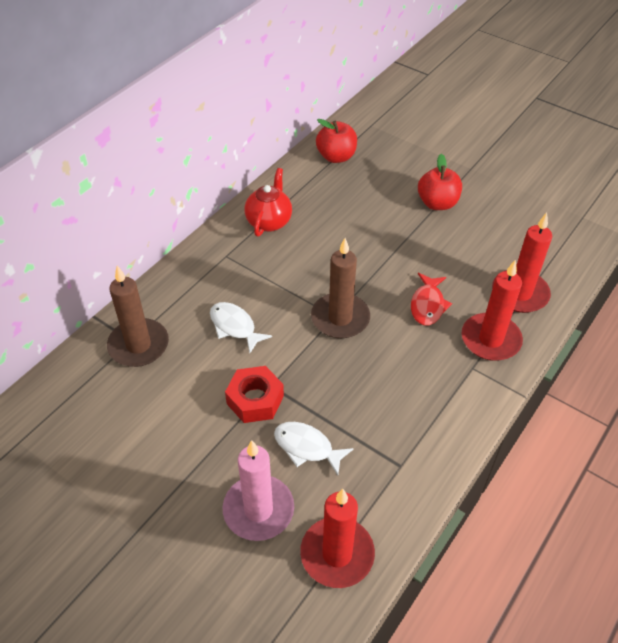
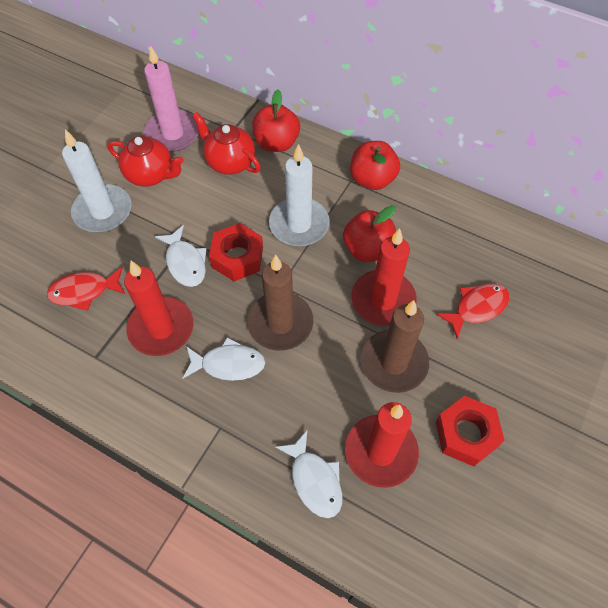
red apple: 2 -> 3
red fish: 1 -> 2
red nut: 1 -> 2
red teapot: 1 -> 2
white candle: 0 -> 2
white fish: 2 -> 3

